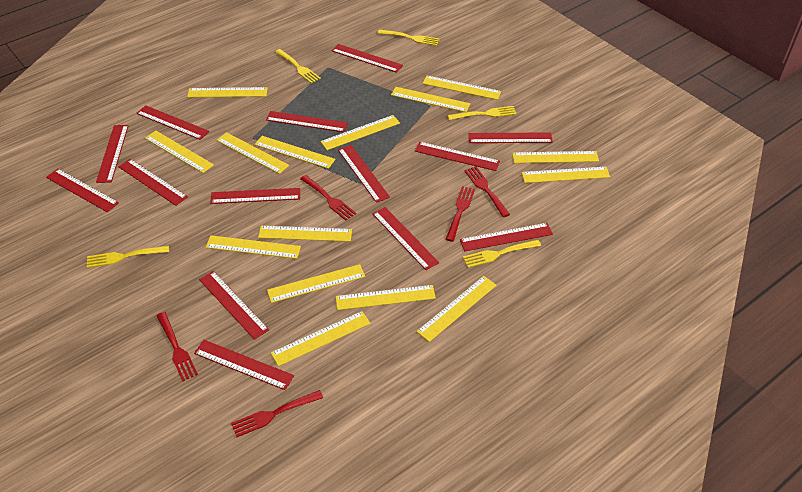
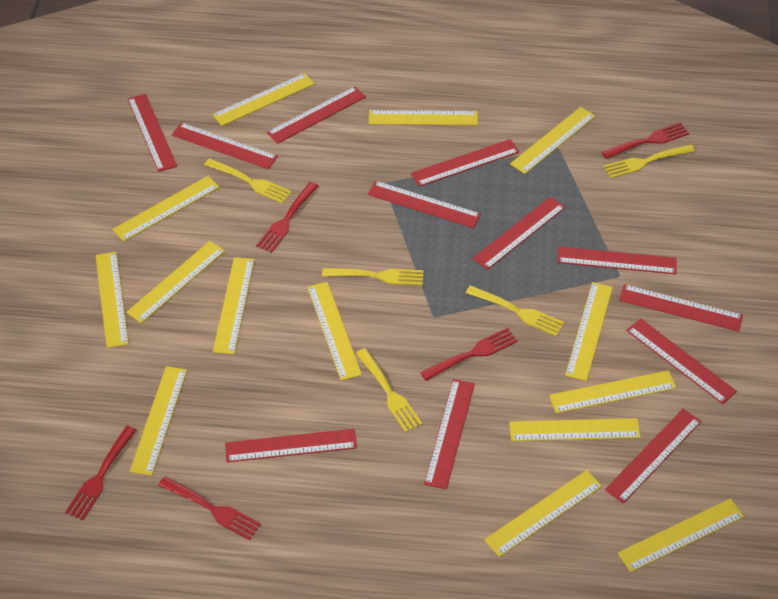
red ruler: 14 -> 12
yellow ruler: 15 -> 14

